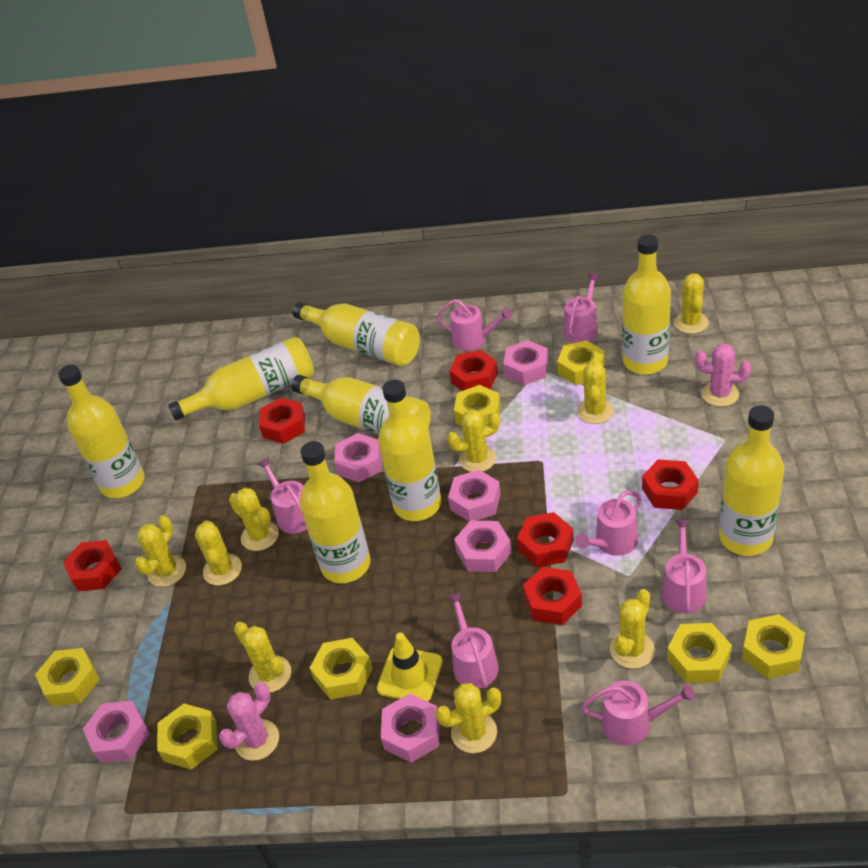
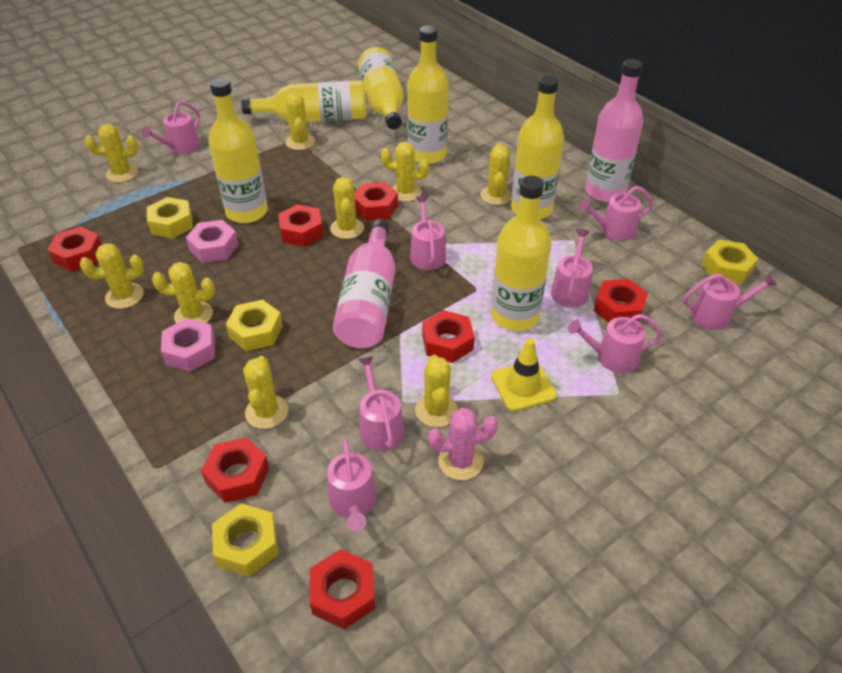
pink bottle: 0 -> 2
pink cactus: 2 -> 1
pink nut: 6 -> 2
pink watering can: 7 -> 8
red nut: 6 -> 7
yellow bottle: 8 -> 6
yellow nut: 7 -> 4

